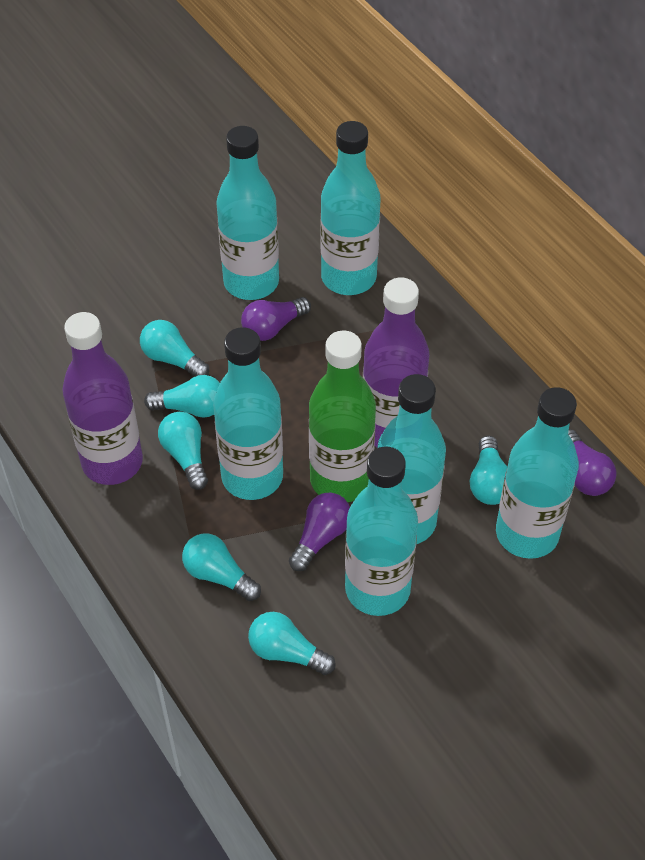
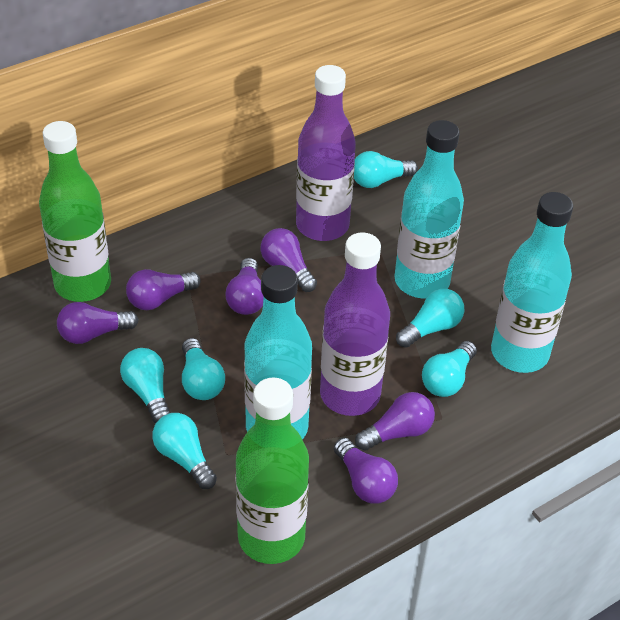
green bottle: 1 -> 2
purple light bulb: 3 -> 6
turquoise bottle: 6 -> 3

